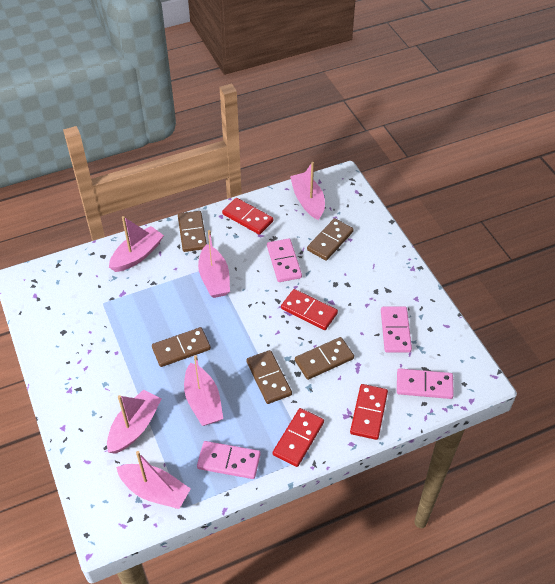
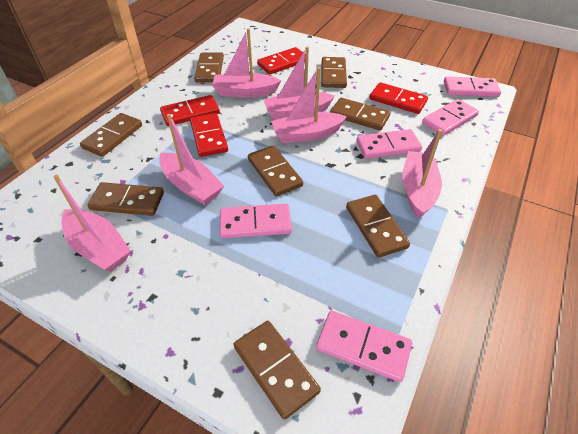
brown domino: 5 -> 8
pink domino: 4 -> 5

